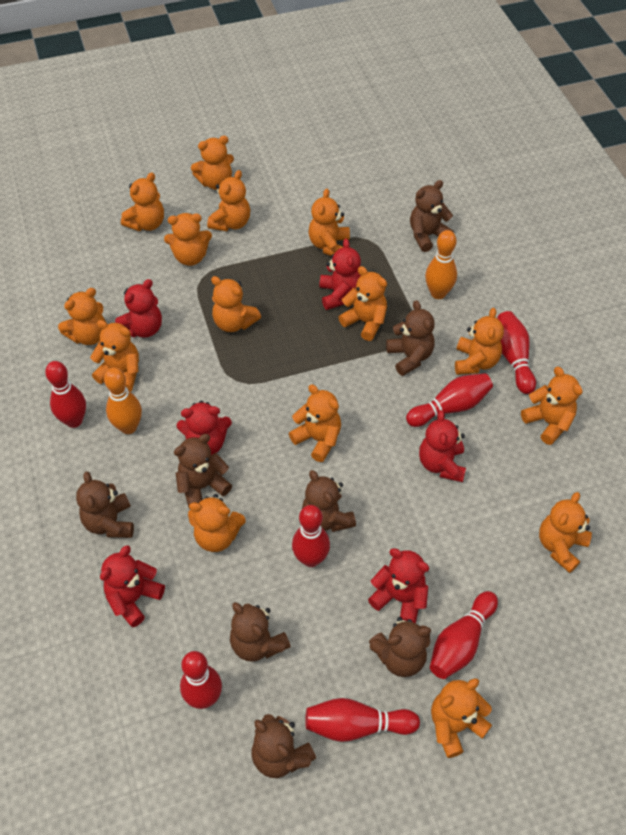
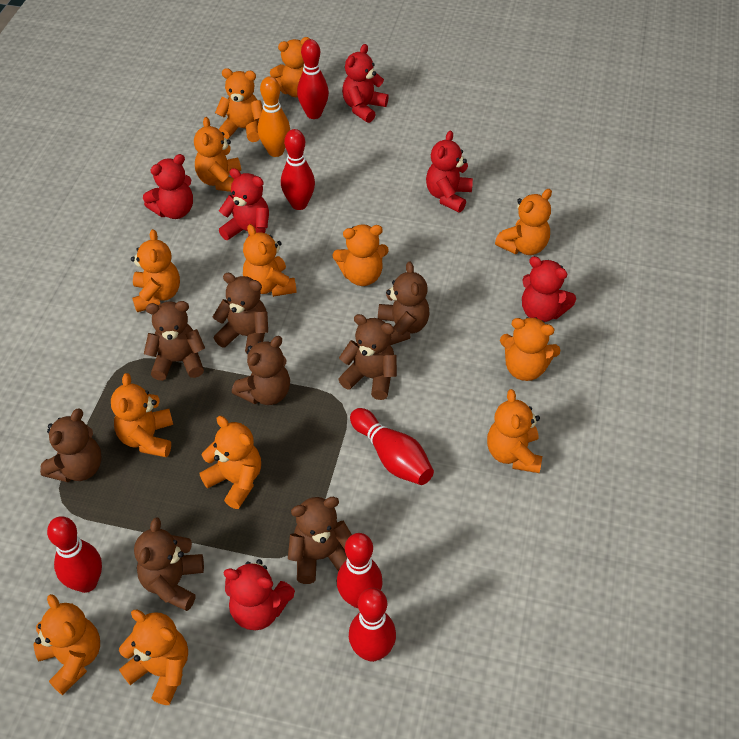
orange bowling pin: 2 -> 1
orange teddy bear: 15 -> 13
red bowling pin: 7 -> 6

